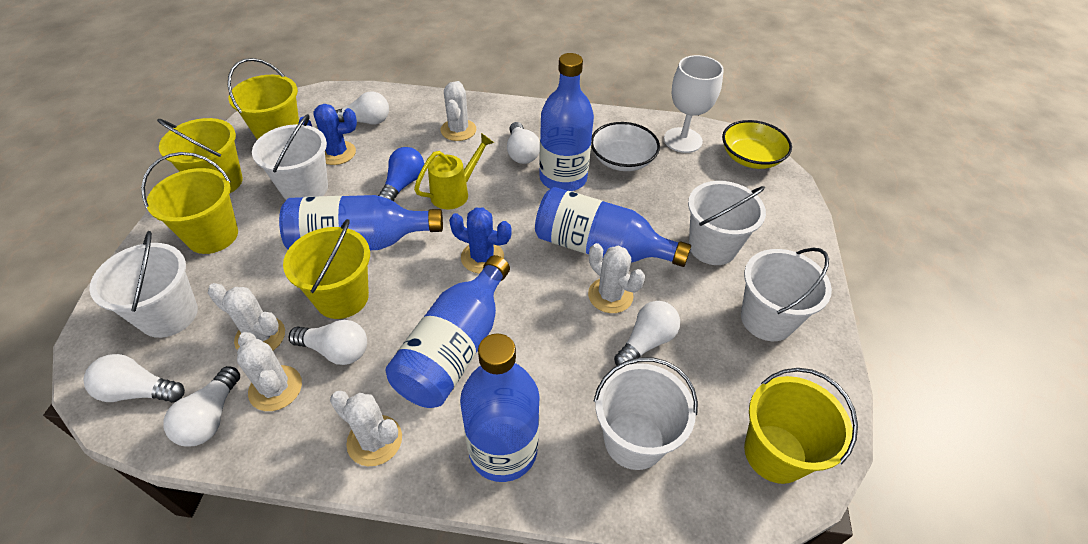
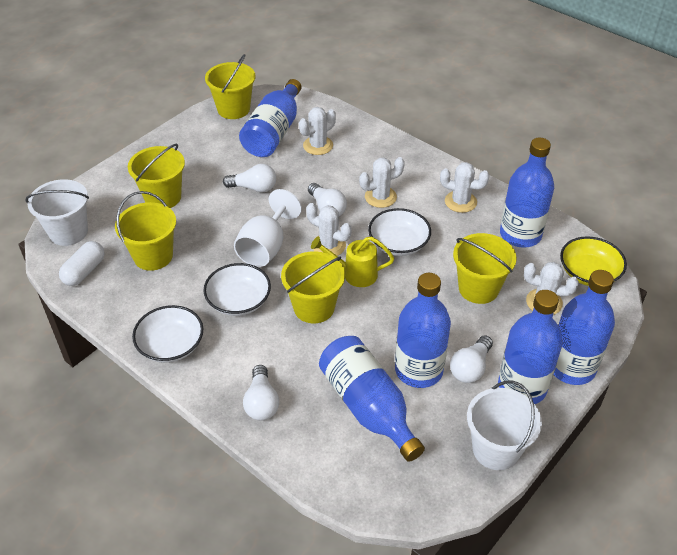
blue bottle: 5 -> 6
blue cactus: 2 -> 0
blue light bulb: 1 -> 0
white bowl: 1 -> 3
white bucket: 5 -> 2
white capsule: 0 -> 1
white light bulb: 6 -> 4

